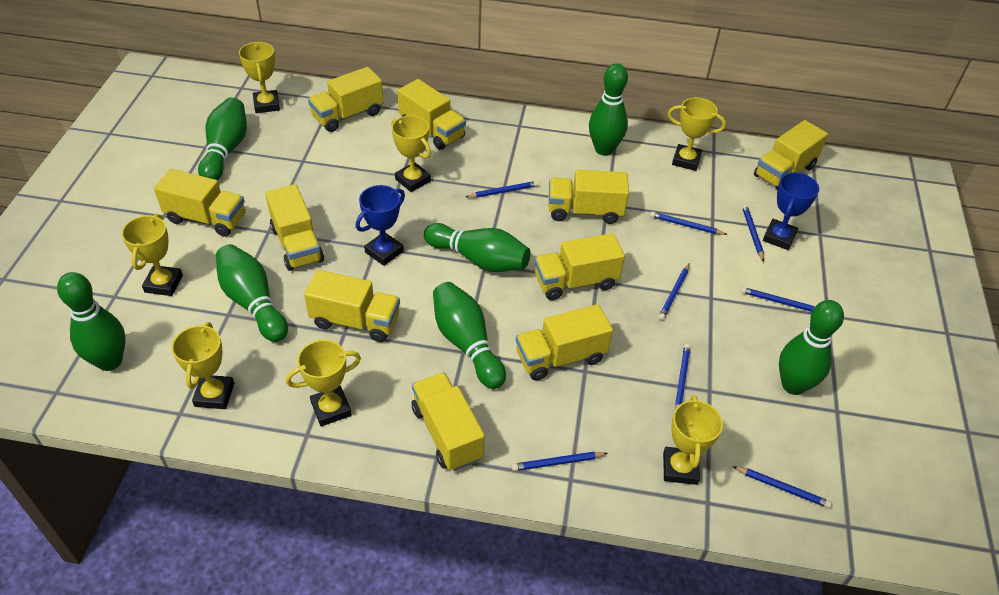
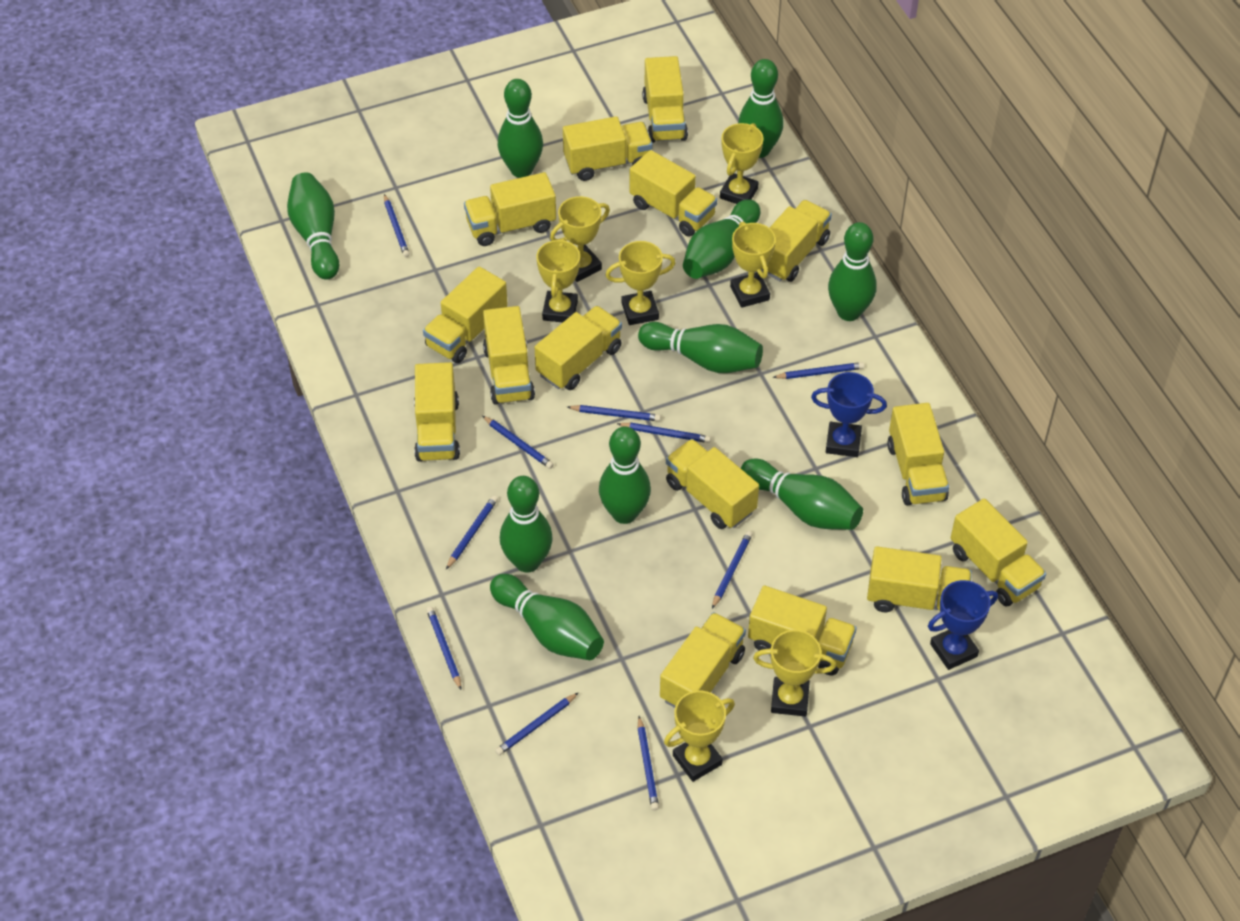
blue pencil: 8 -> 10
green bowling pin: 7 -> 10
yellow truck: 10 -> 15

